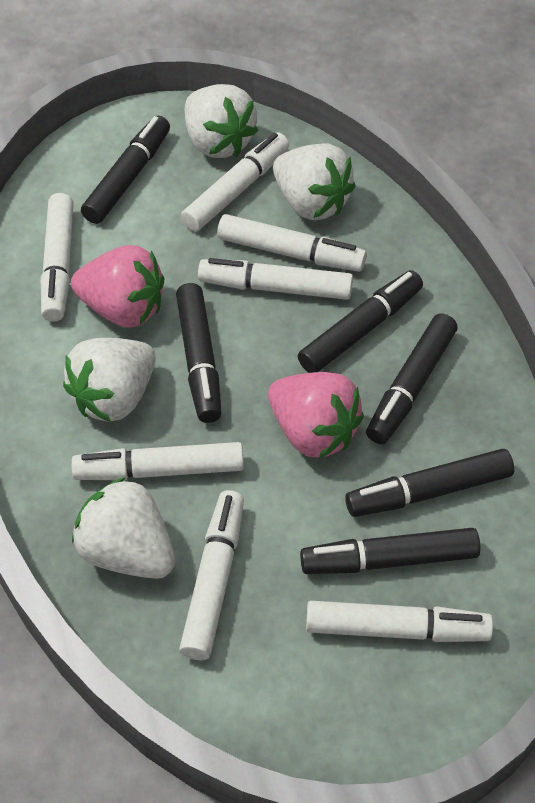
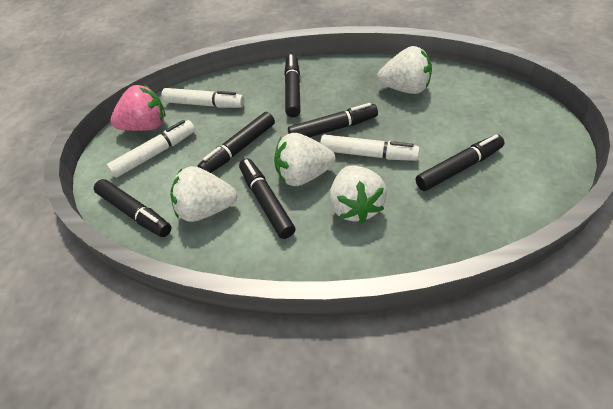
pink strawberry: 2 -> 1
white marker: 7 -> 3

